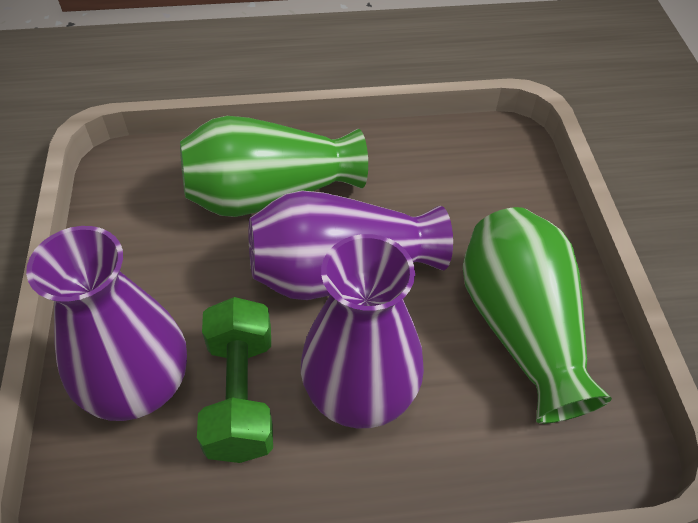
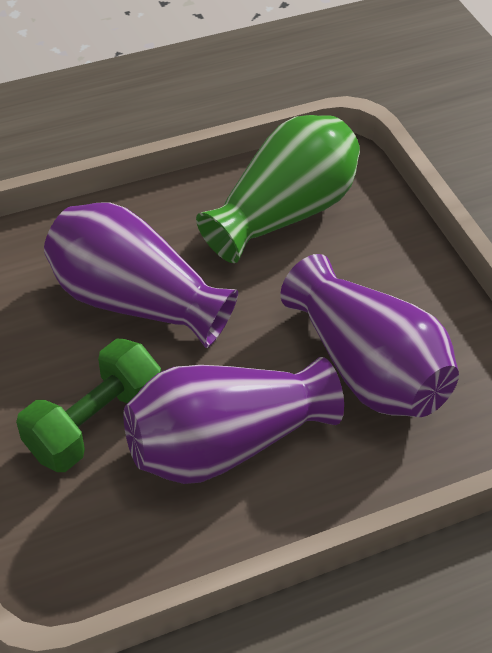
green vase: 2 -> 1

